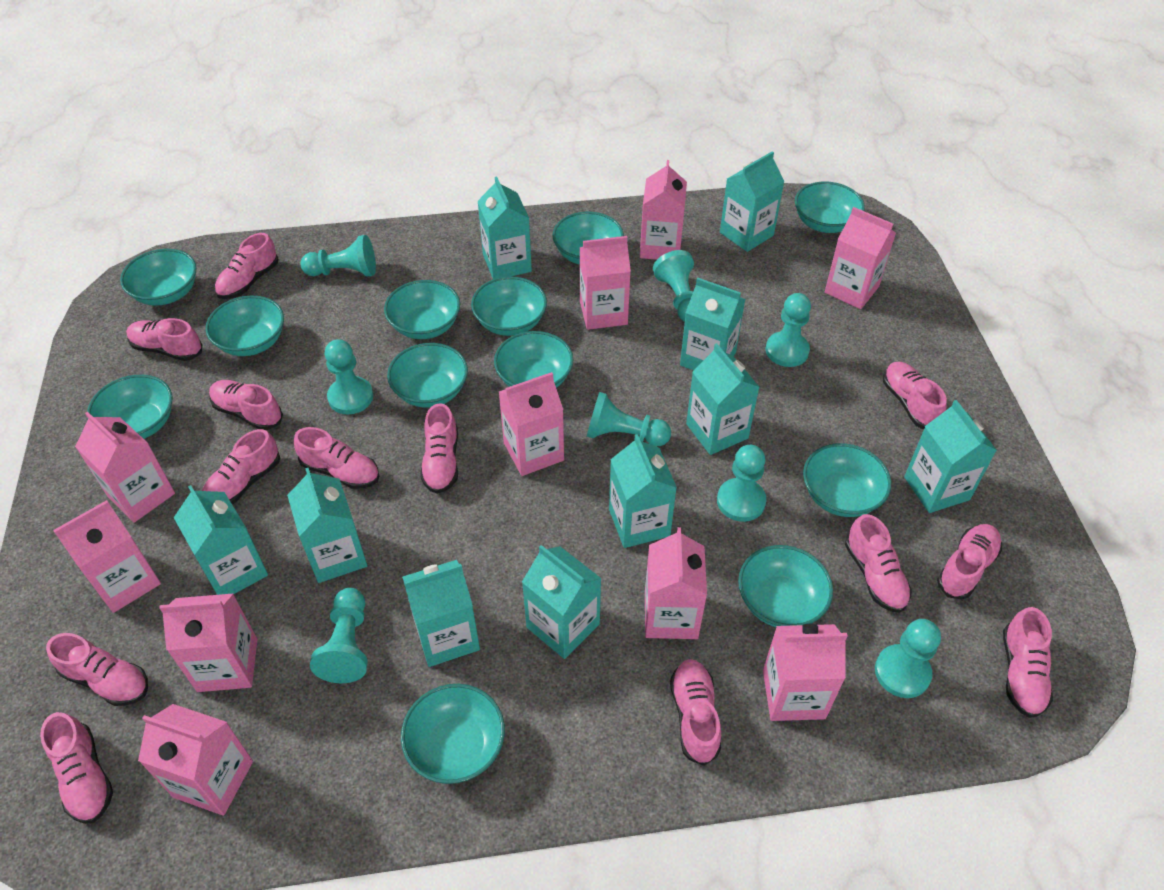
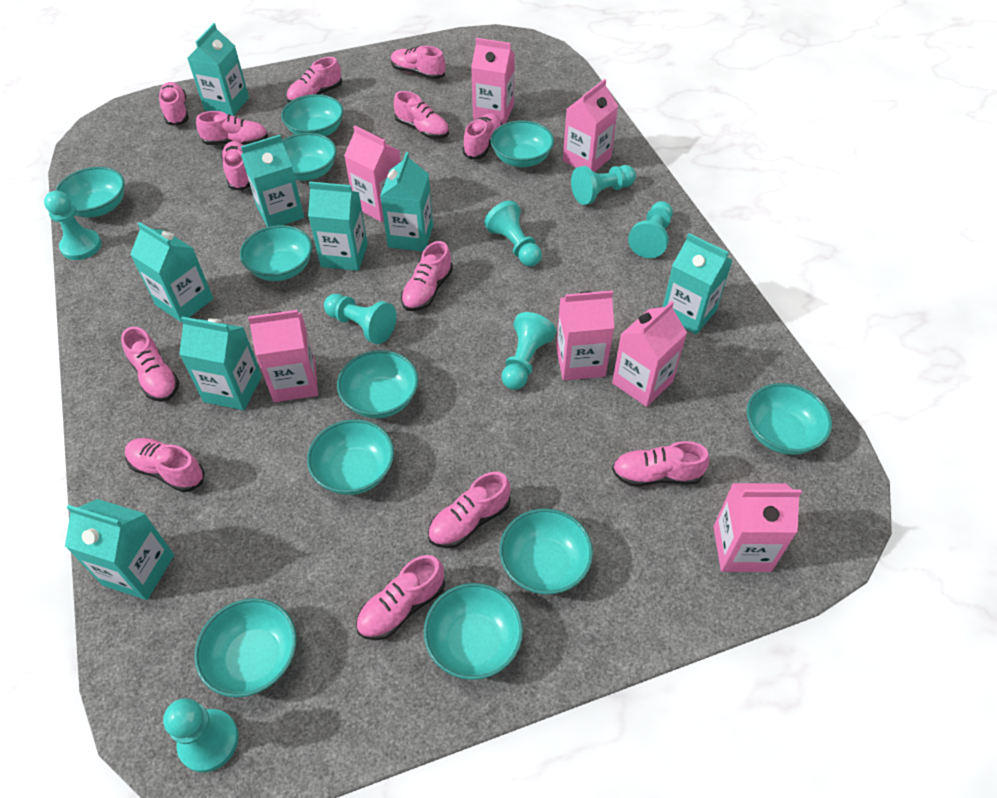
pink carton: 10 -> 7
turquoise bowl: 12 -> 11
turquoise carton: 10 -> 8
turquoise pawn: 8 -> 7

